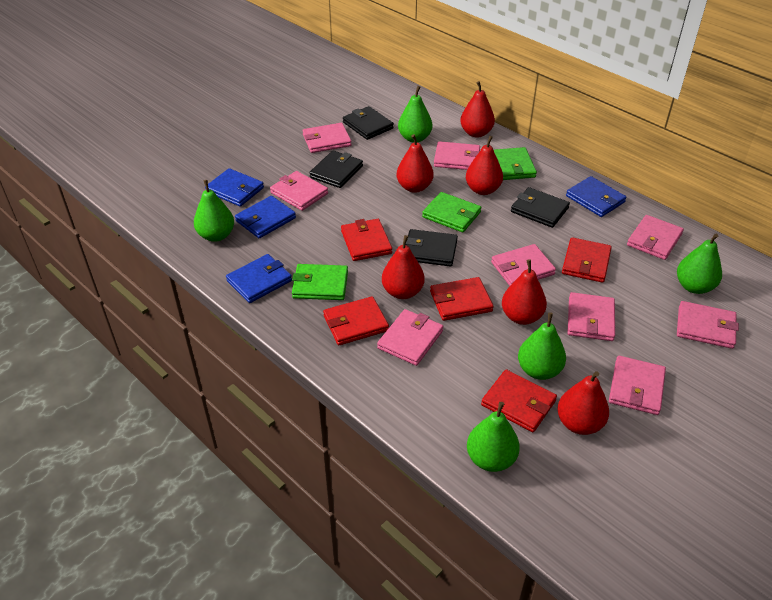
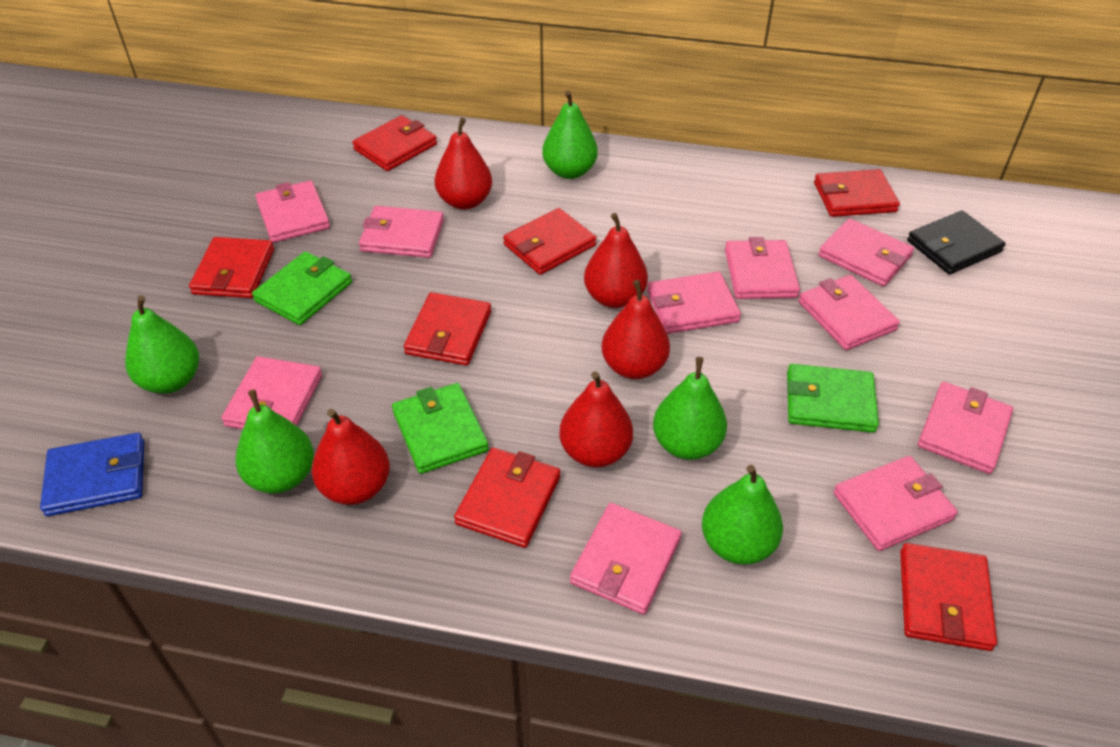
black wallet: 4 -> 1
blue wallet: 4 -> 1
pink wallet: 9 -> 10
red pear: 6 -> 5
red wallet: 5 -> 7

